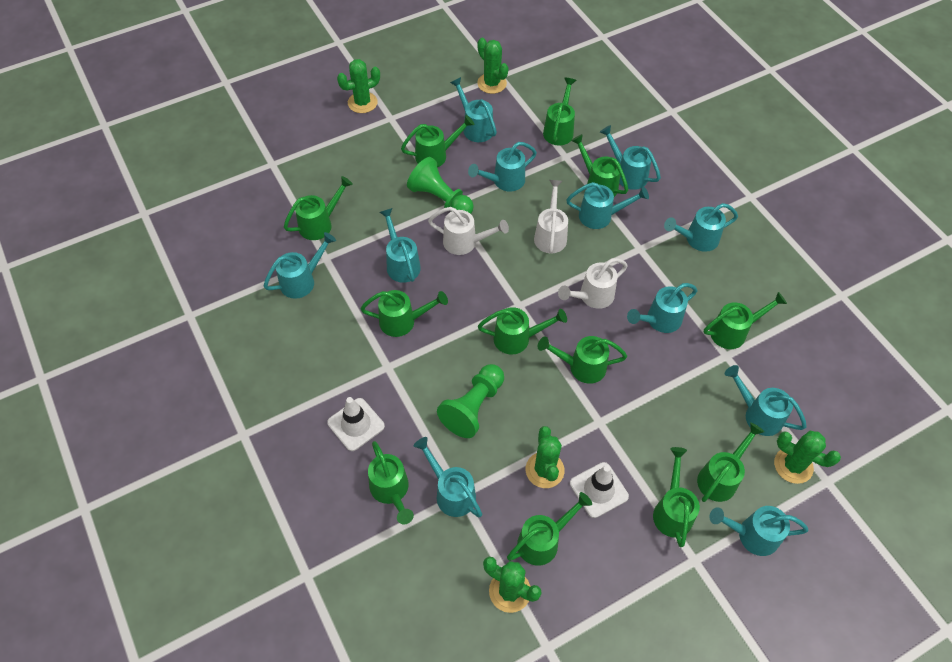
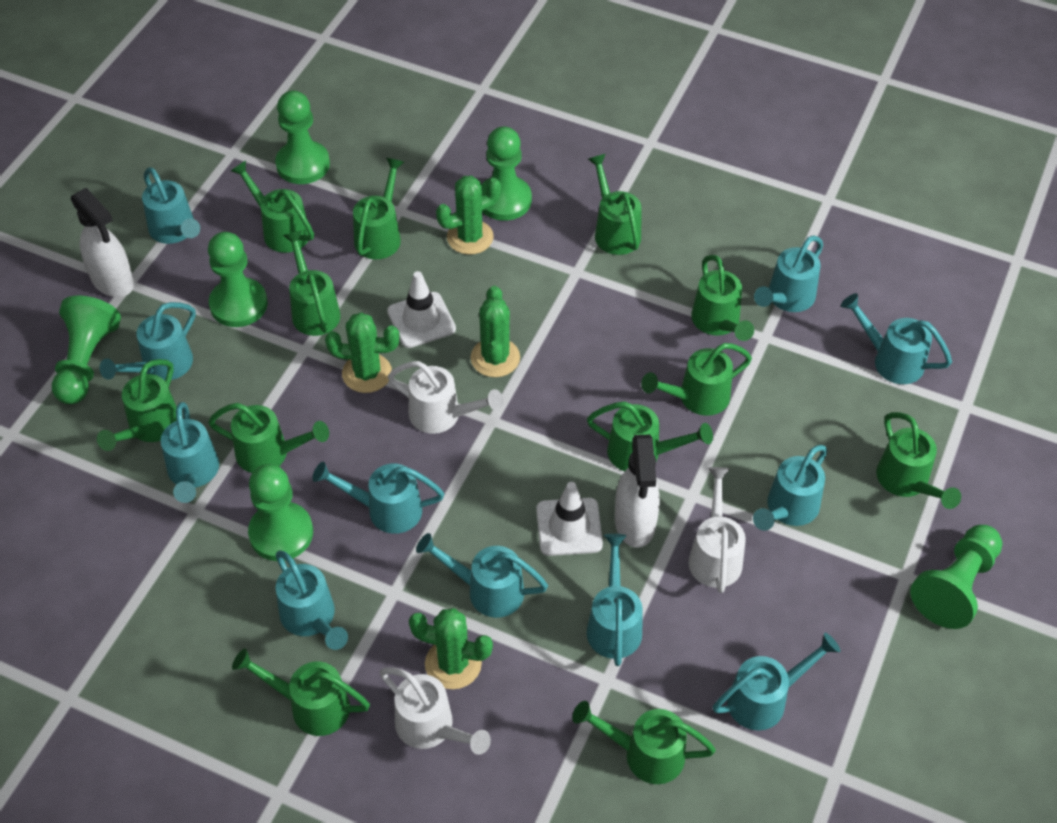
green cactus: 5 -> 4
green pawn: 2 -> 6
white spray bottle: 0 -> 2

